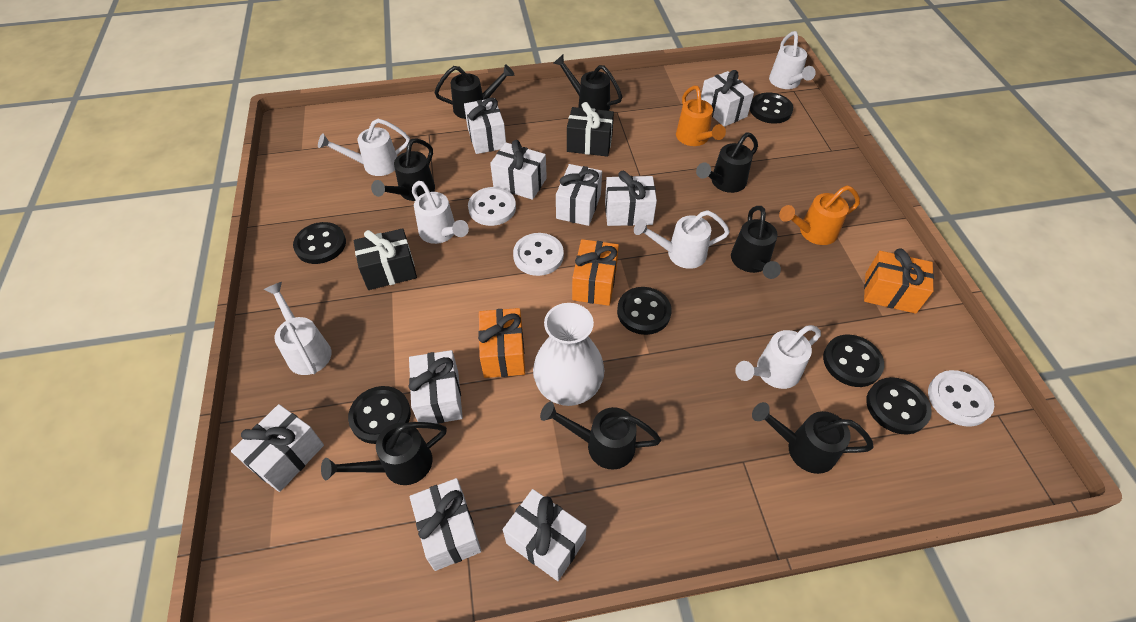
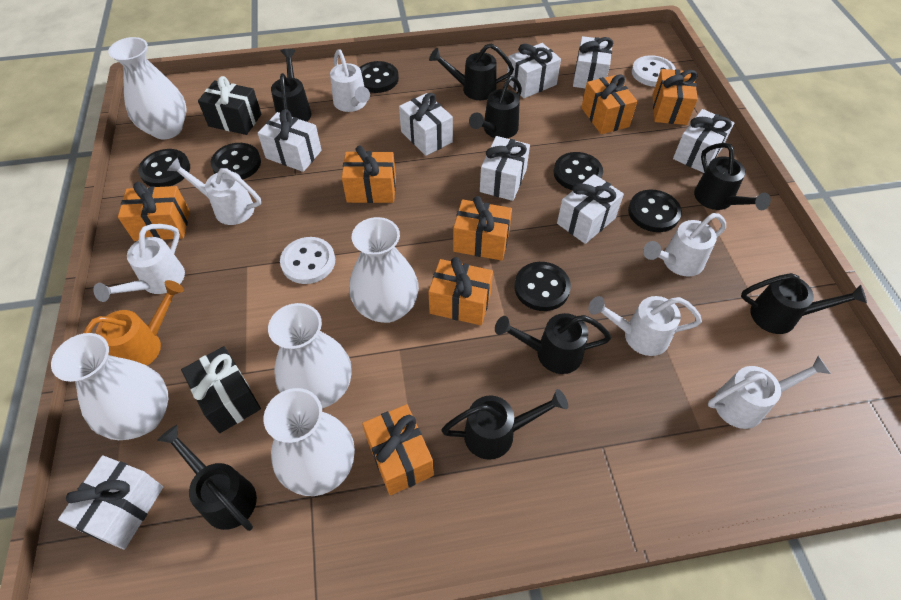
orange gift: 3 -> 7
orange watering can: 2 -> 1
white button: 3 -> 2
white gift: 9 -> 8
white vase: 1 -> 5

